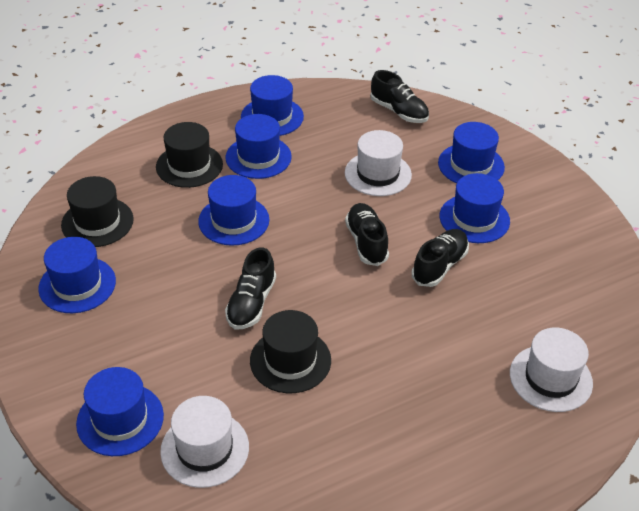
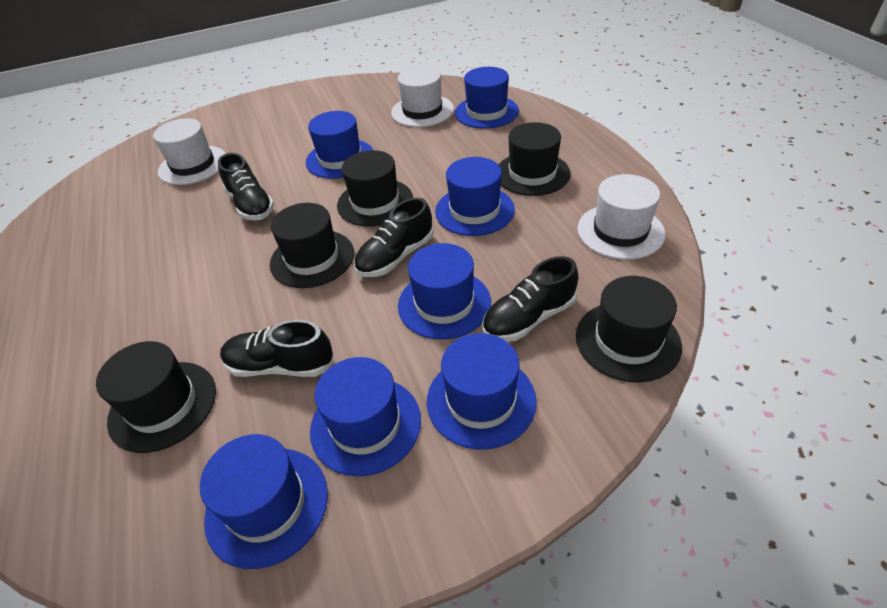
black hat: 3 -> 5

